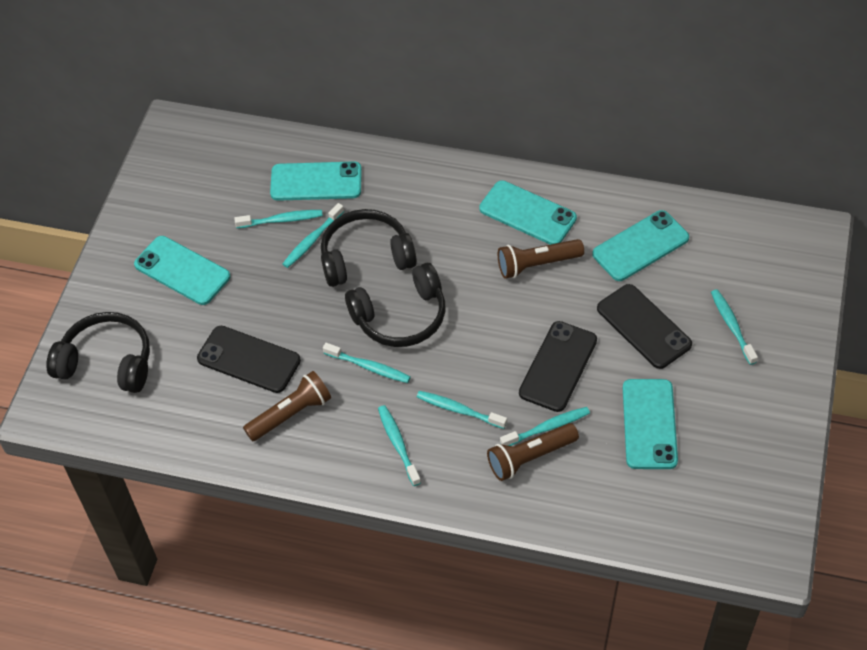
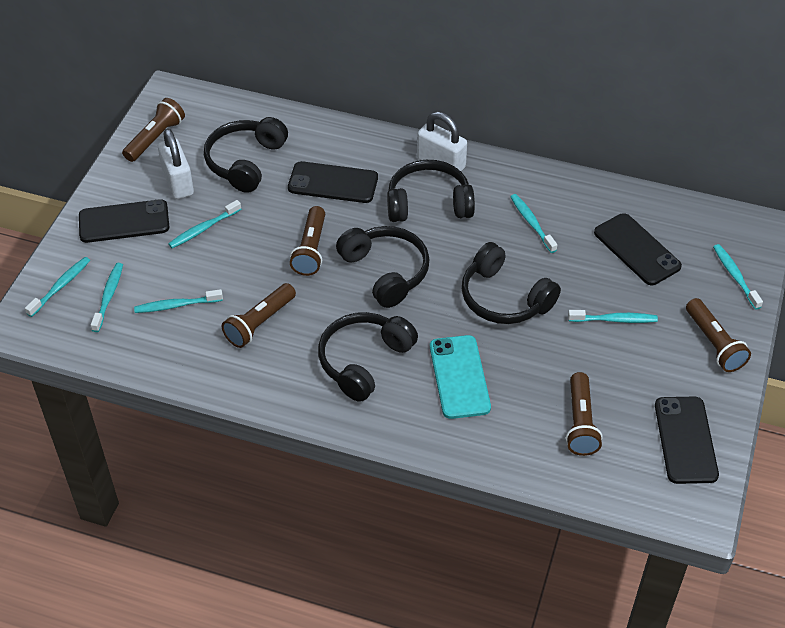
black headphones: 3 -> 5
black phone: 3 -> 4
brown flashlight: 3 -> 5
turquoise phone: 5 -> 1
white padlock: 0 -> 2

